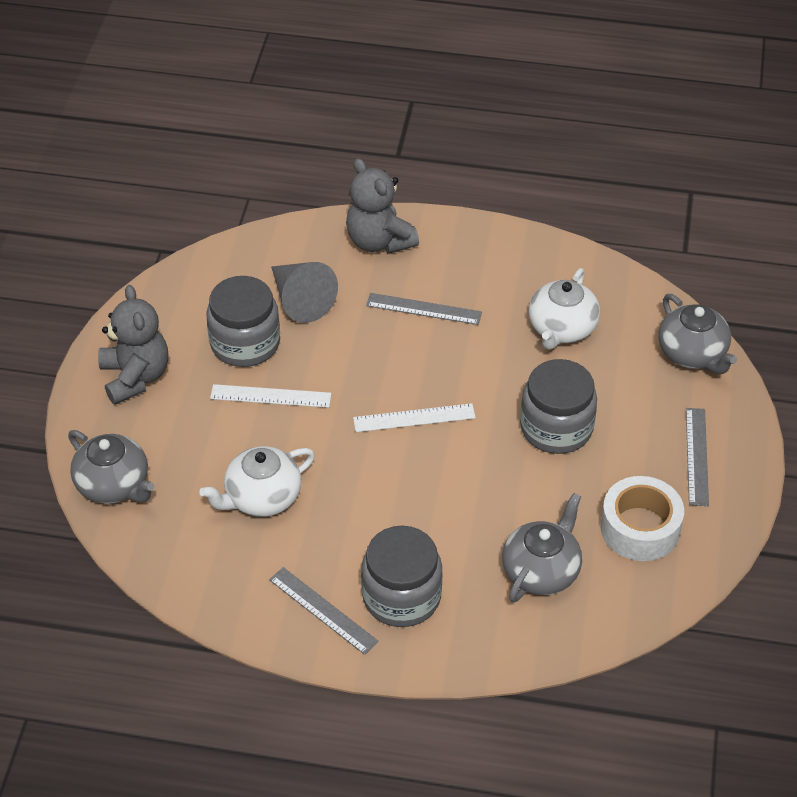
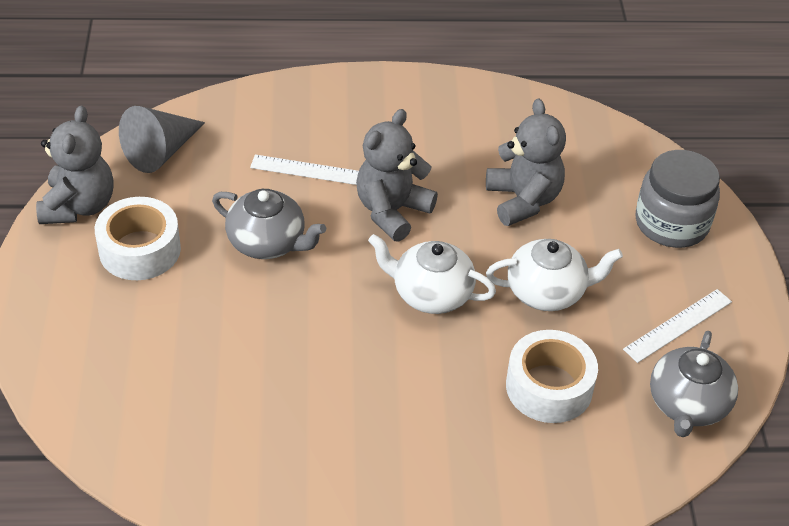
grey jar: 3 -> 1
grey ruler: 3 -> 0
grey teapot: 3 -> 2
grey teddy bear: 2 -> 3
white tape: 1 -> 2

